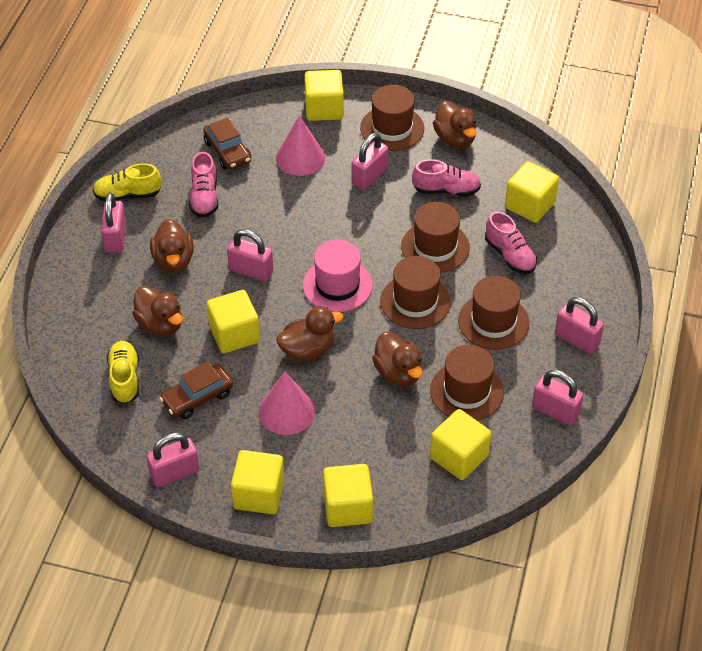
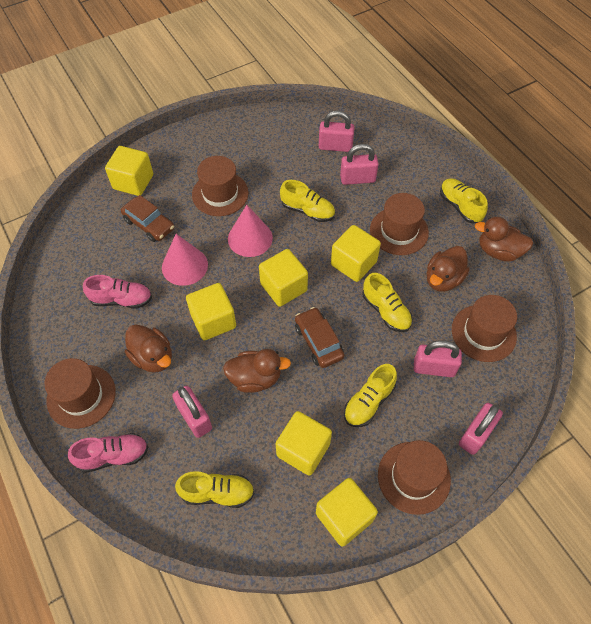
brown duck: 5 -> 4
pink hat: 1 -> 0
pink padlock: 6 -> 5
pink shoe: 3 -> 2
yellow shoe: 2 -> 5

